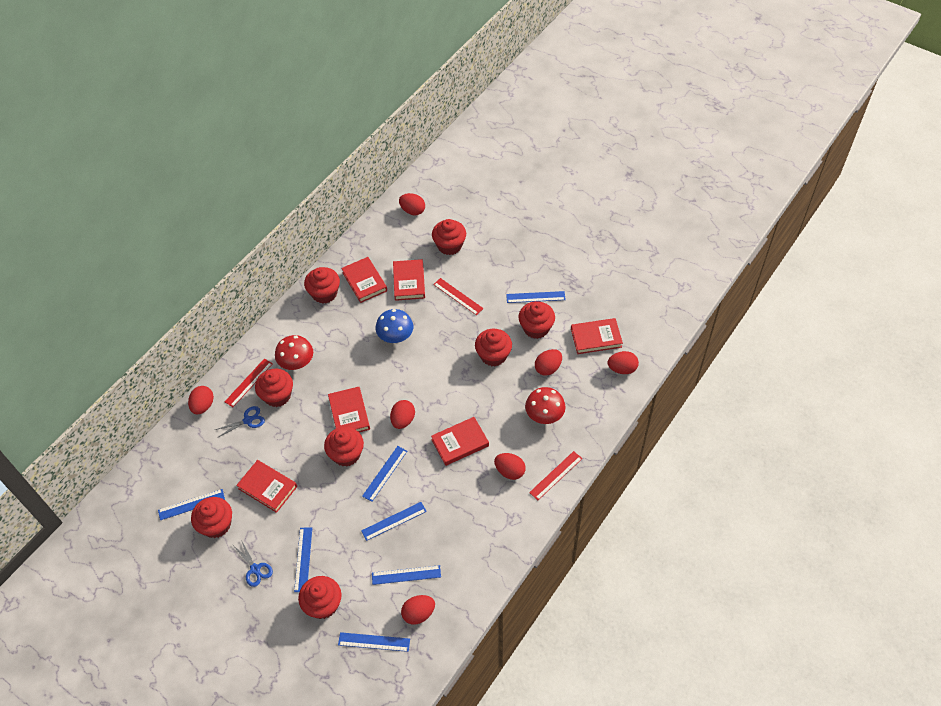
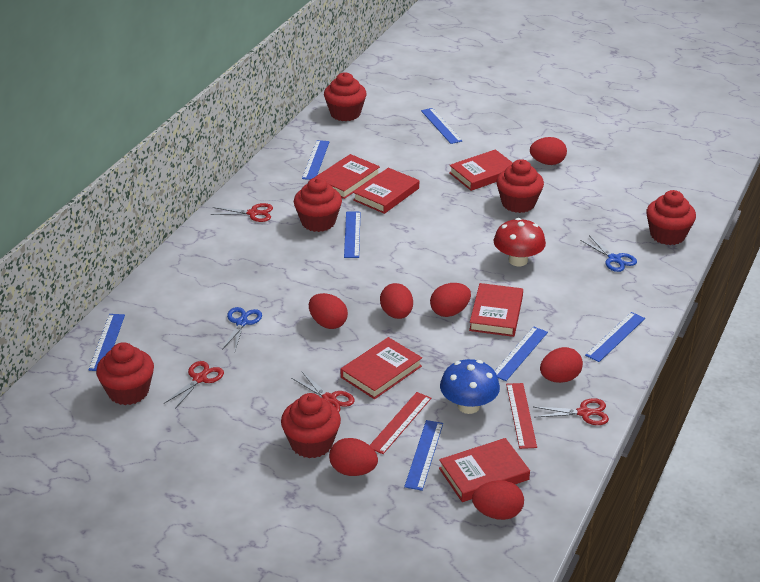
red cupcake: 8 -> 6
red mushroom: 2 -> 1
red ruler: 3 -> 2
red scissors: 0 -> 4

